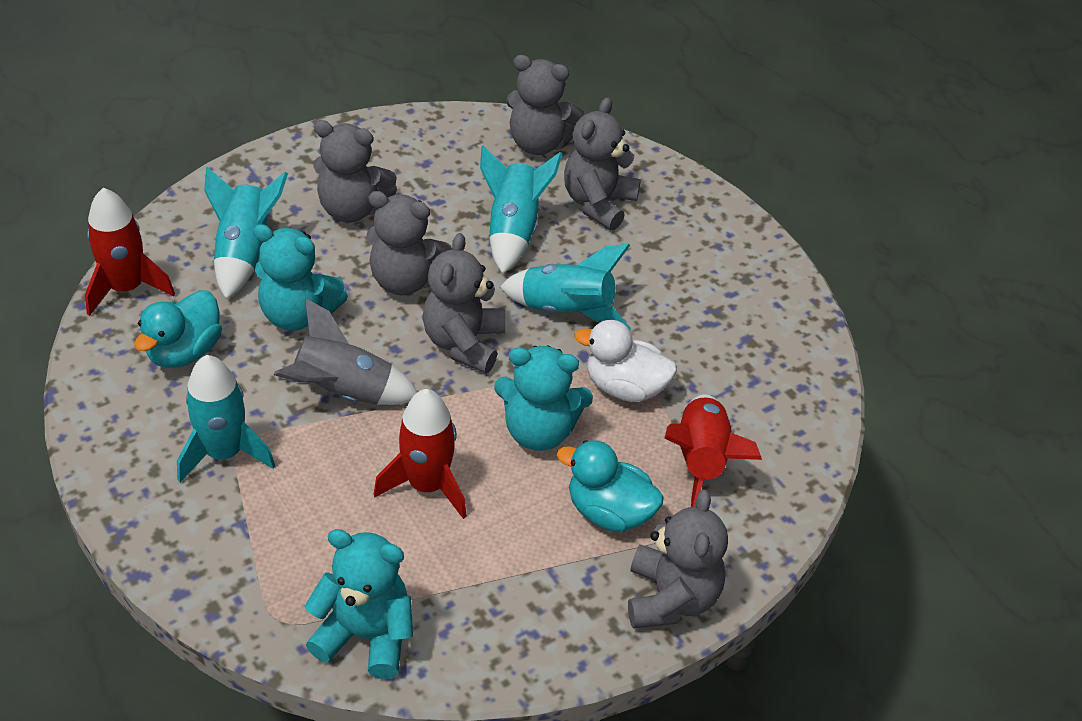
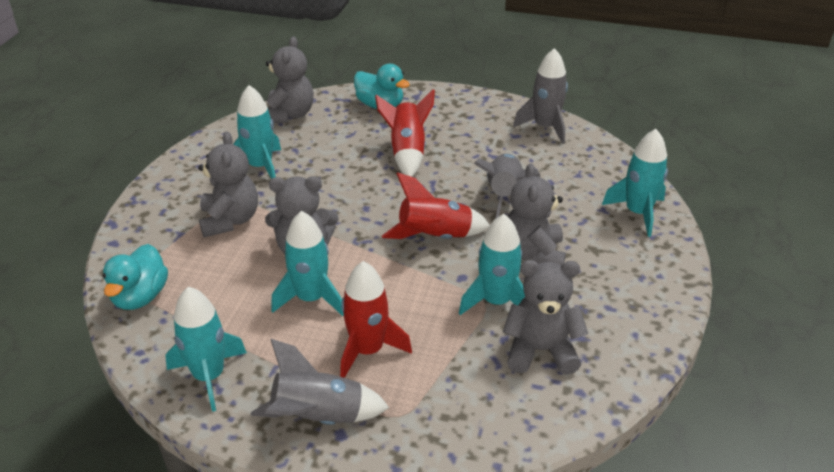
grey rocket: 1 -> 3
grey teddy bear: 6 -> 5
turquoise rocket: 4 -> 5
turquoise teddy bear: 3 -> 0
white duck: 1 -> 0

